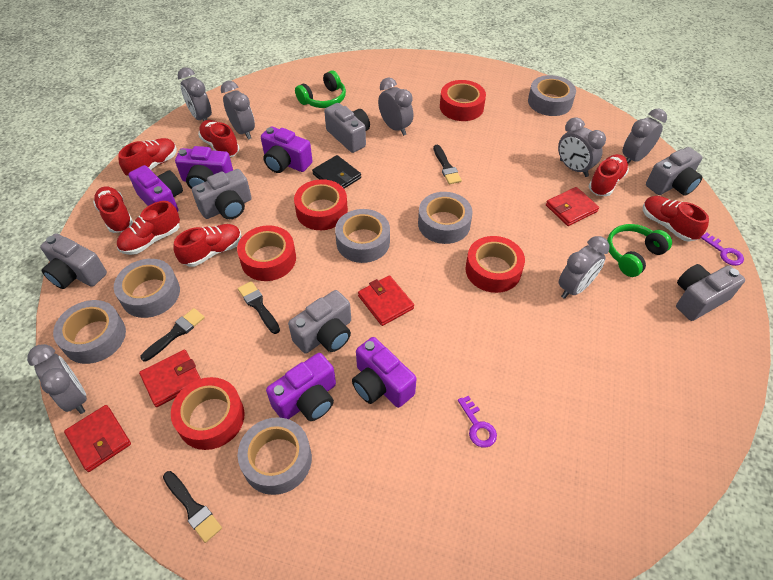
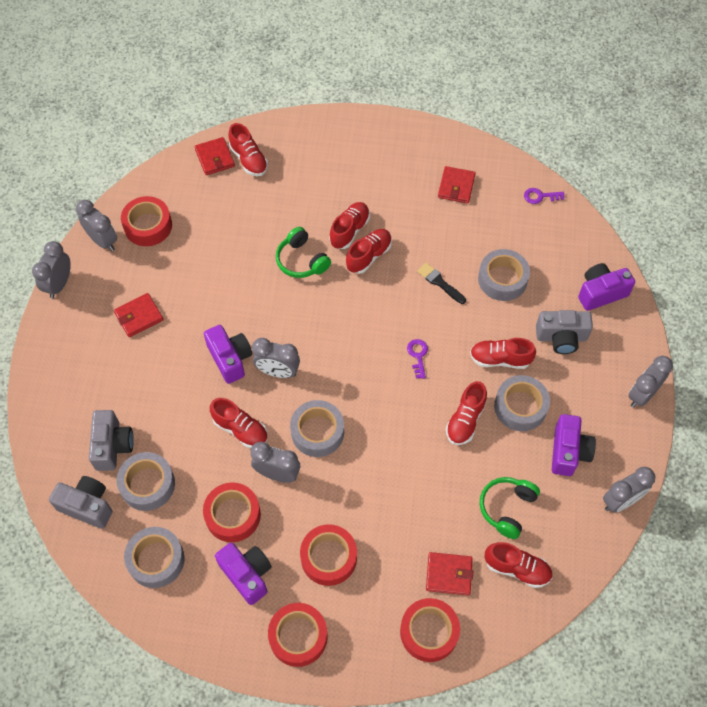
black brush: 4 -> 1
black wallet: 1 -> 0
grey camera: 6 -> 3
grey clock: 7 -> 6
grey tape: 6 -> 5
purple camera: 5 -> 4

